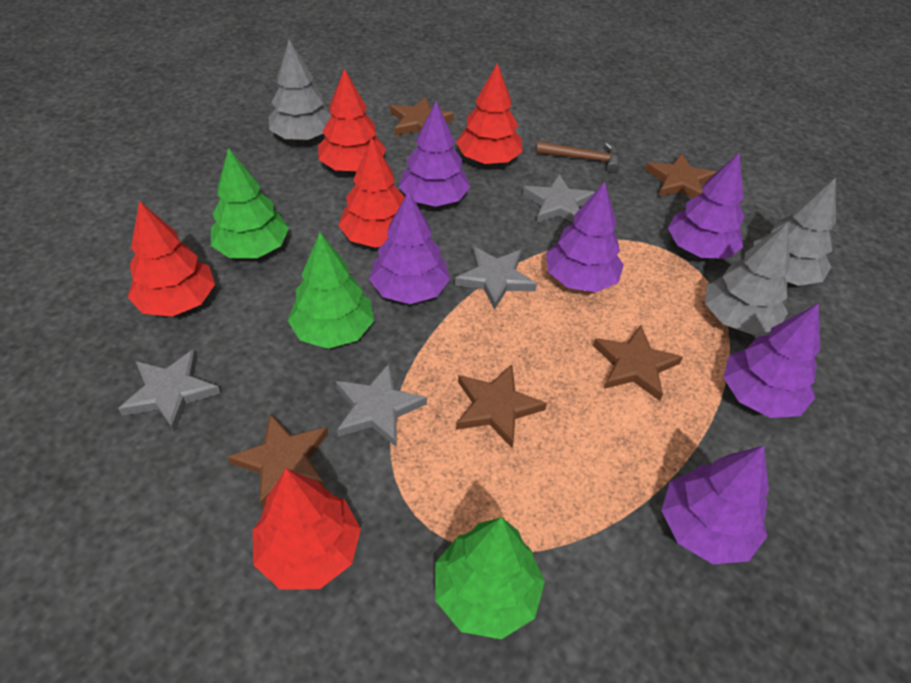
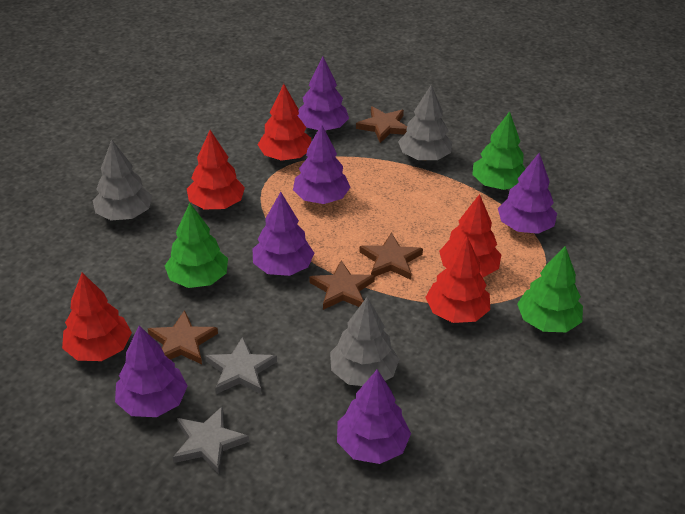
brown hammer: 1 -> 0
brown star: 5 -> 4
grey star: 4 -> 2

